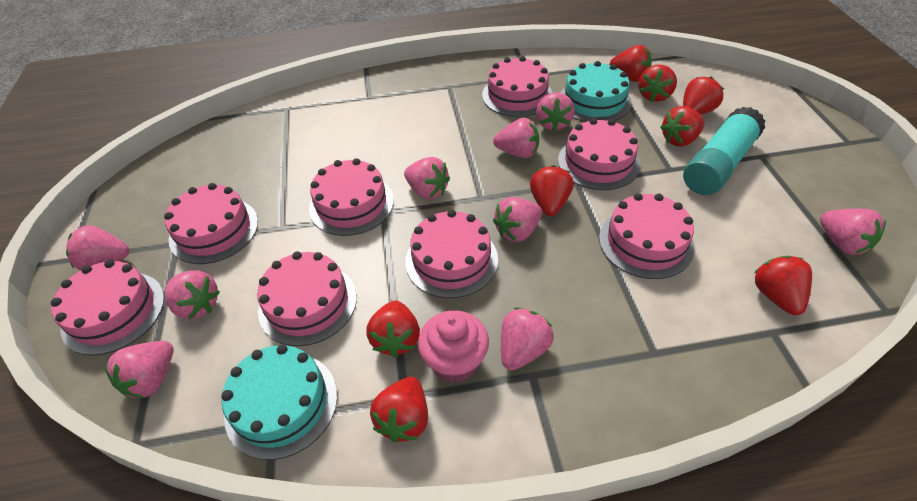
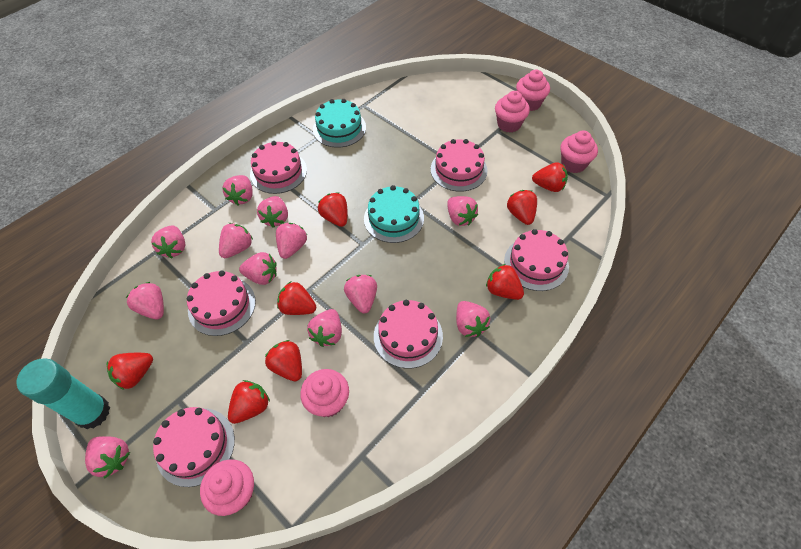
pink cake: 8 -> 6
pink cupcake: 1 -> 5
pink strawberry: 9 -> 12

